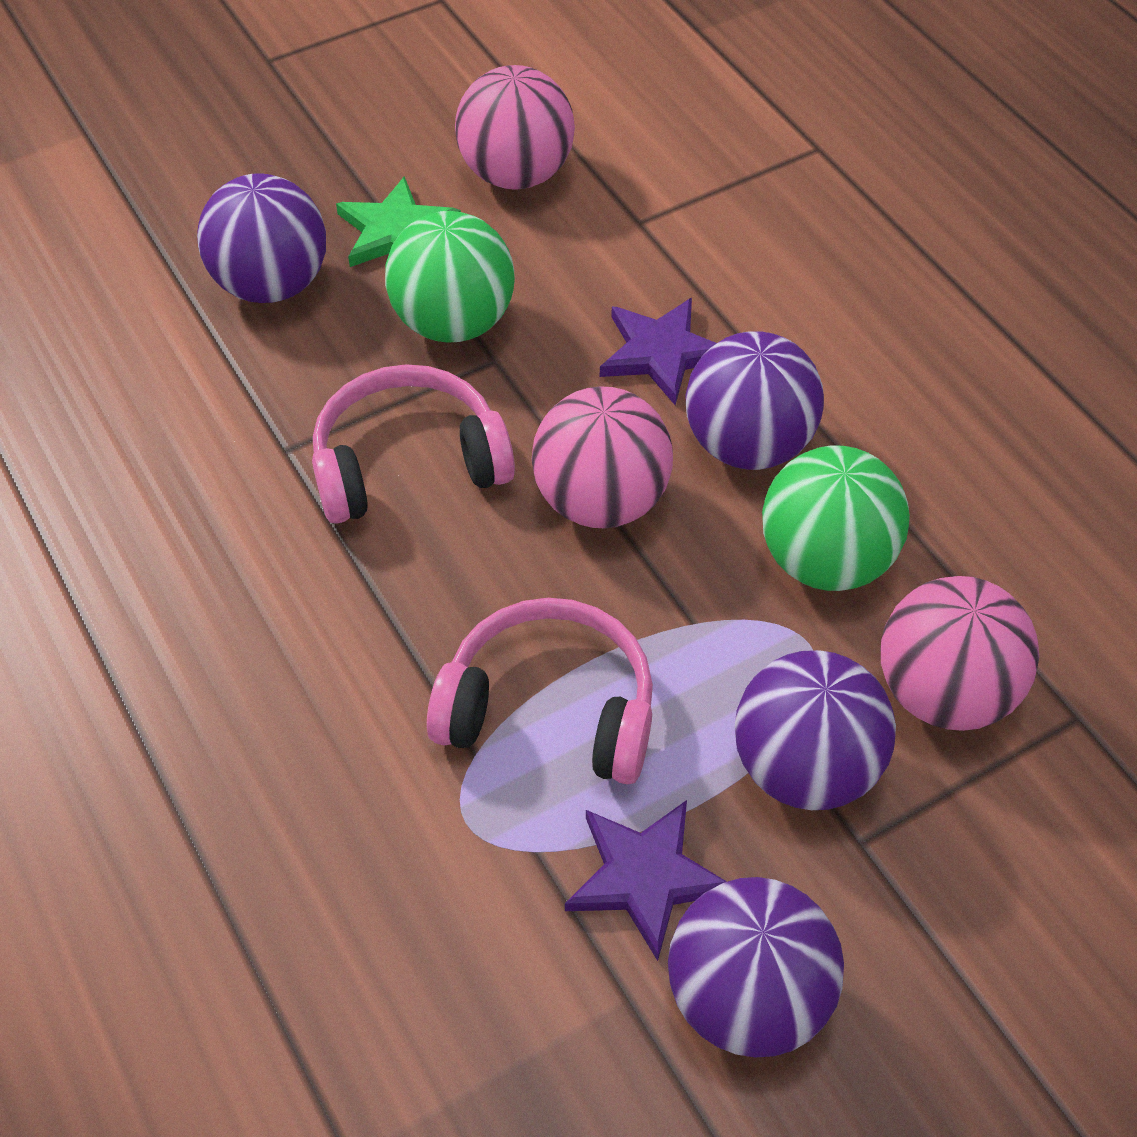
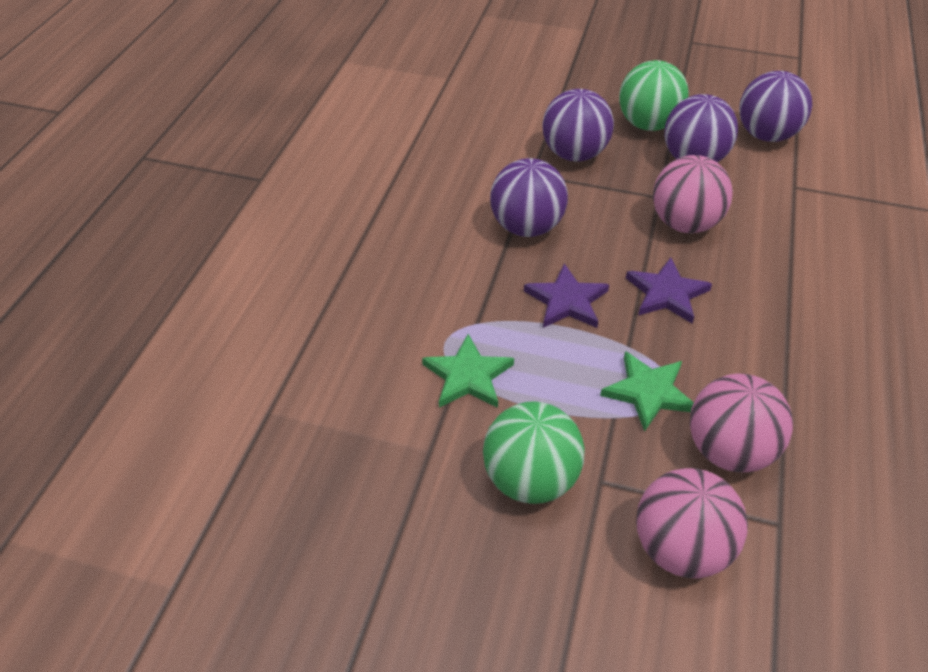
green star: 1 -> 2
pink headphones: 2 -> 0

